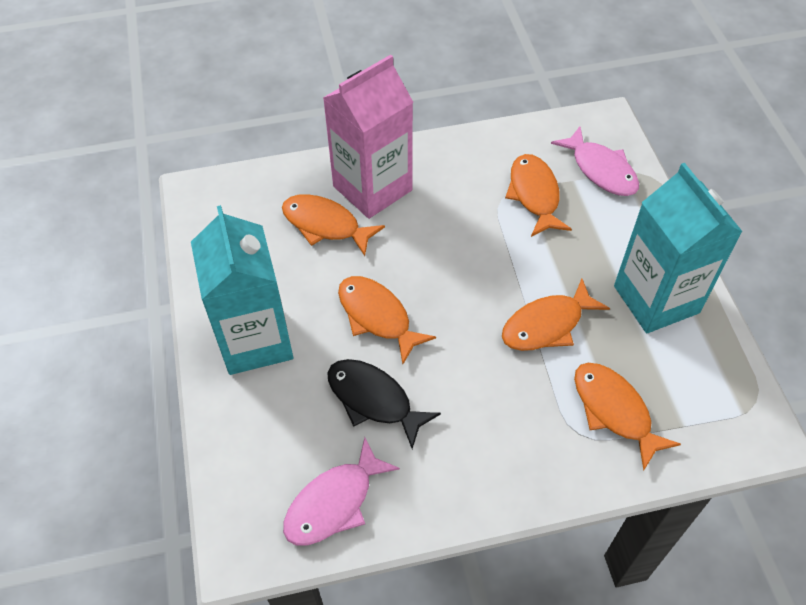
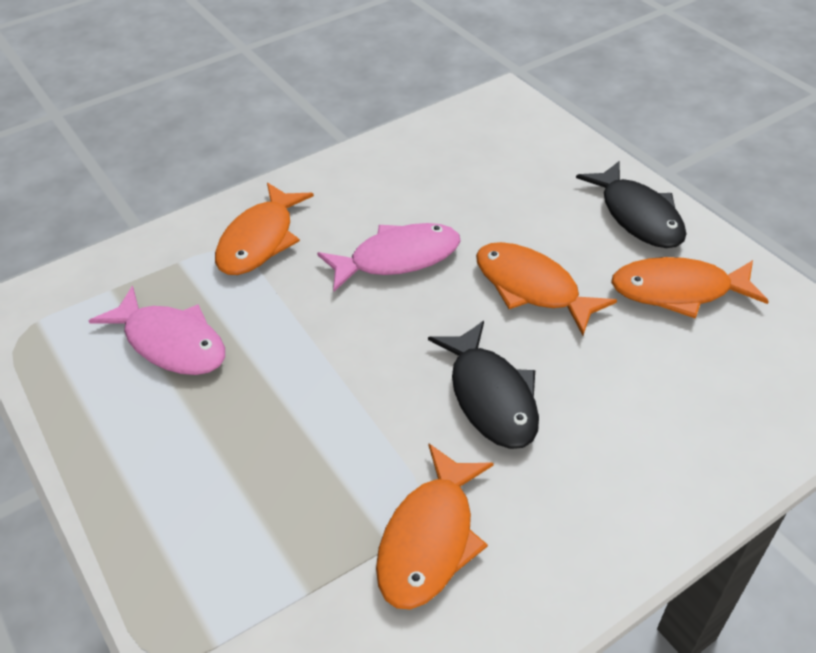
black fish: 1 -> 2
orange fish: 5 -> 4
pink carton: 1 -> 0
turquoise carton: 2 -> 0

